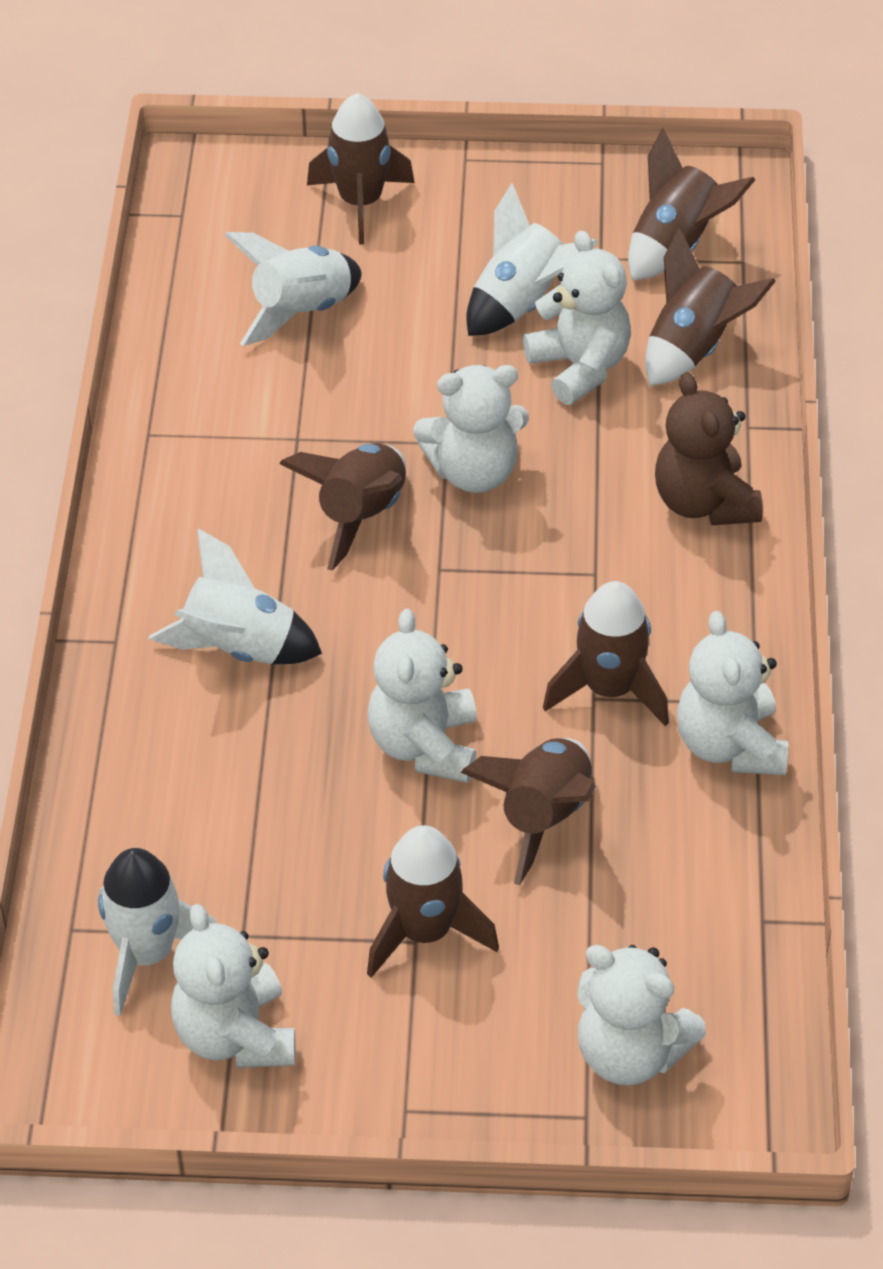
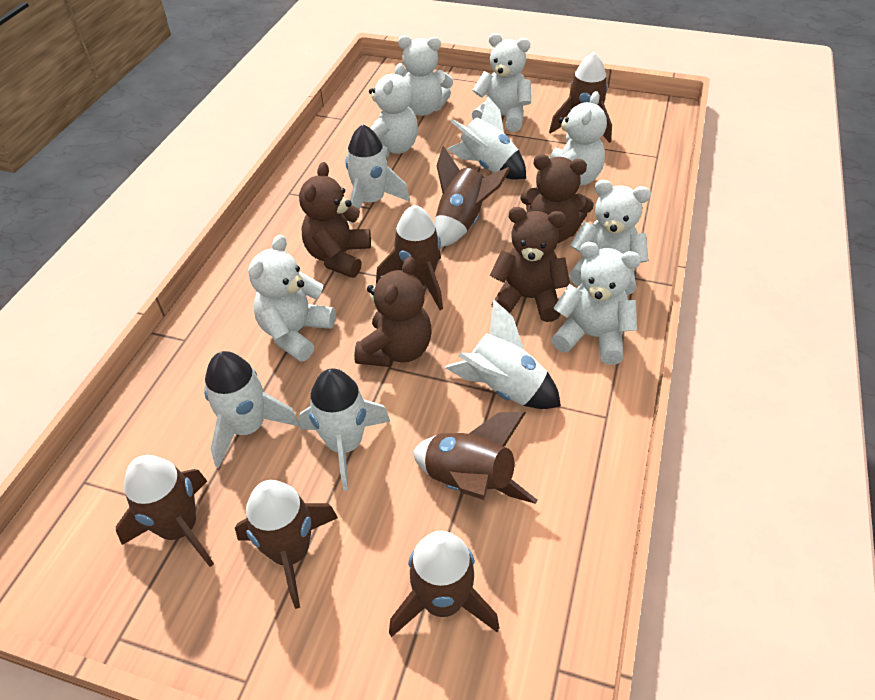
brown teddy bear: 1 -> 4
white rocket: 4 -> 5
white teddy bear: 6 -> 7

